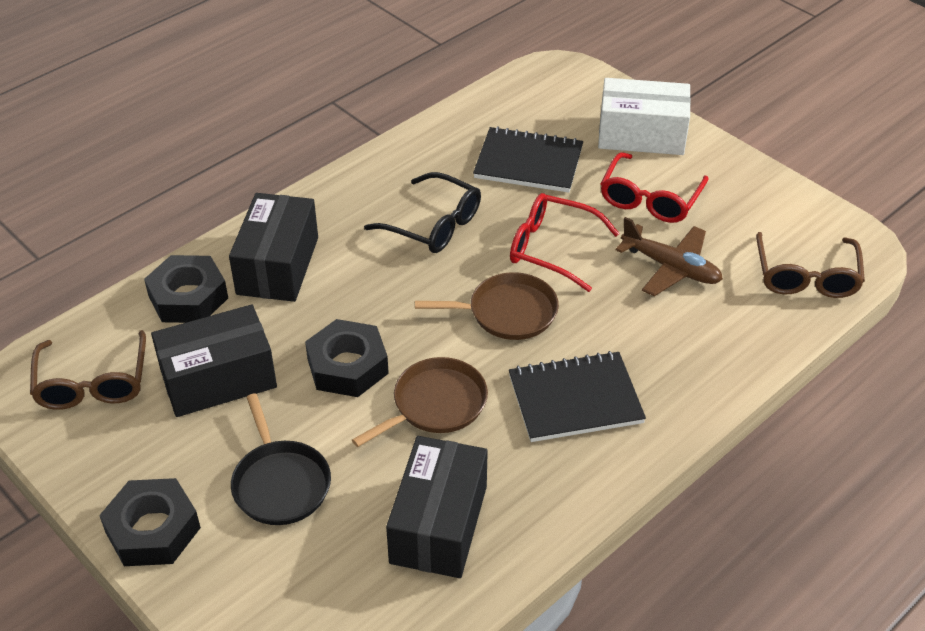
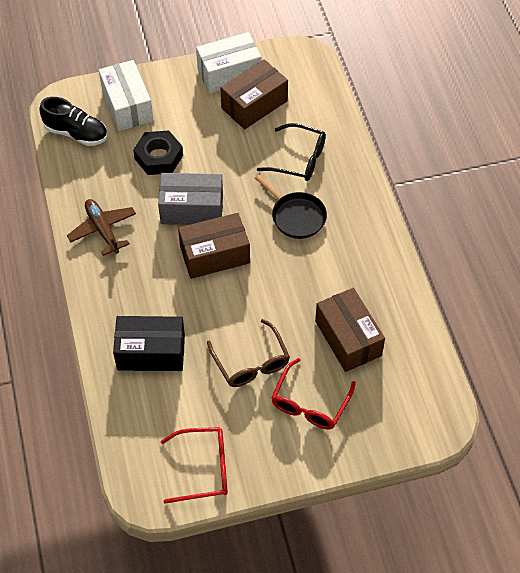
black box: 3 -> 1
black notebook: 2 -> 0
black nut: 3 -> 1
black shoe: 0 -> 1
brown box: 0 -> 3
brown glasses: 2 -> 1
brown pan: 2 -> 0
grey box: 0 -> 1
white box: 1 -> 2

